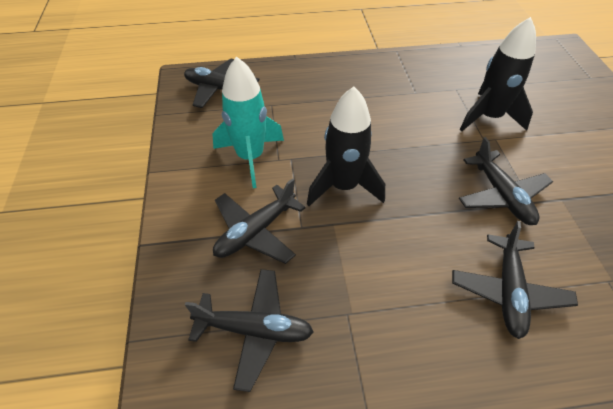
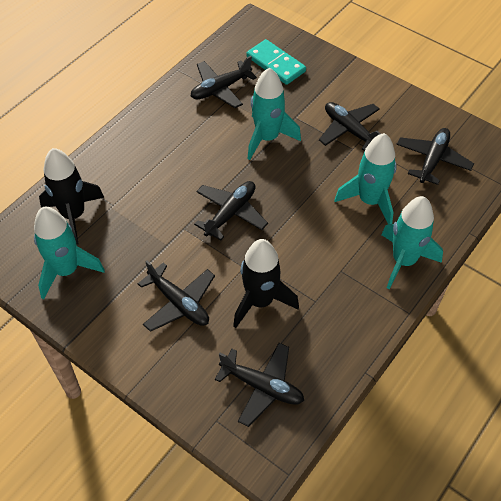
black plane: 5 -> 6
turquoise domino: 0 -> 1
turquoise rocket: 1 -> 4

